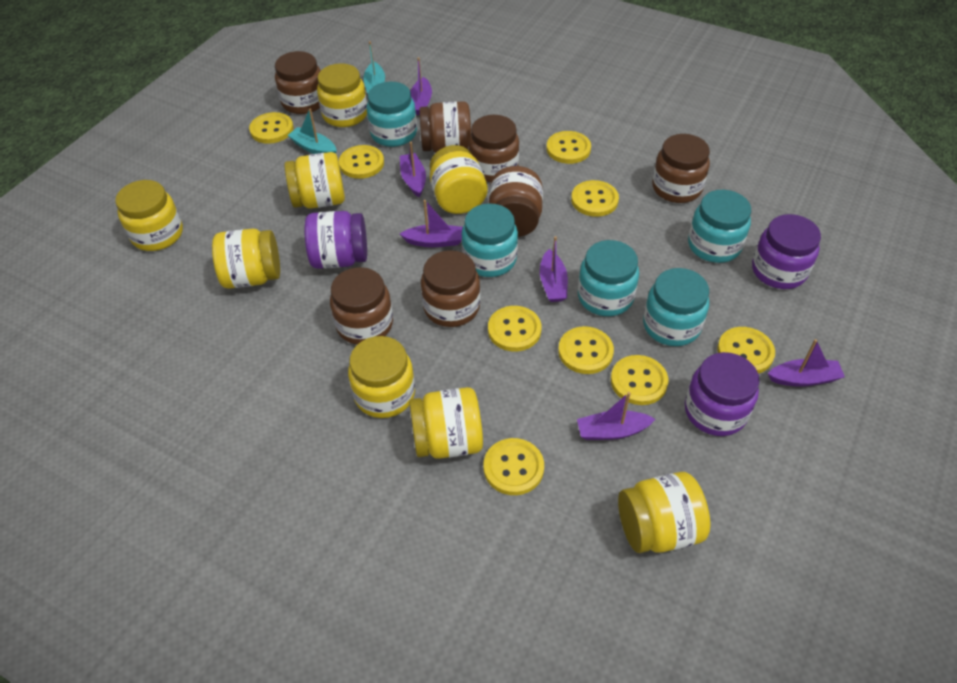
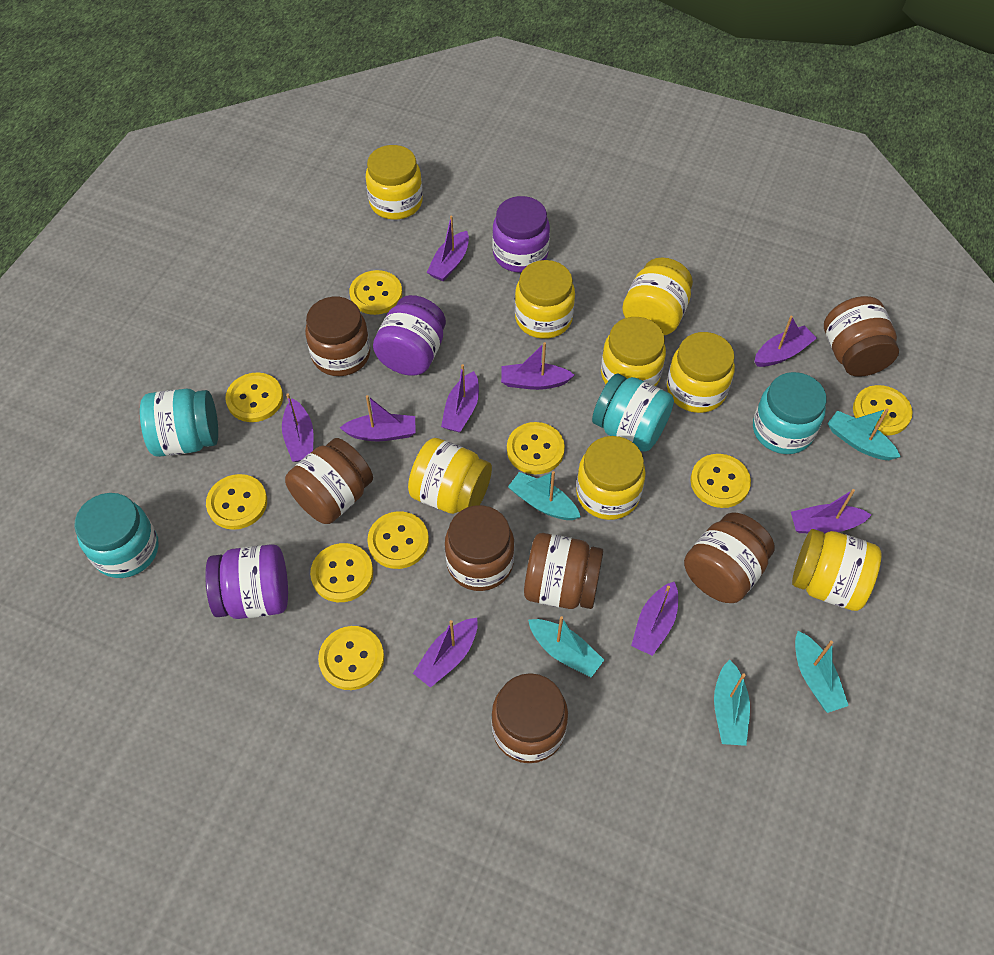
purple boat: 6 -> 9
turquoise boat: 2 -> 5
turquoise jar: 5 -> 4

